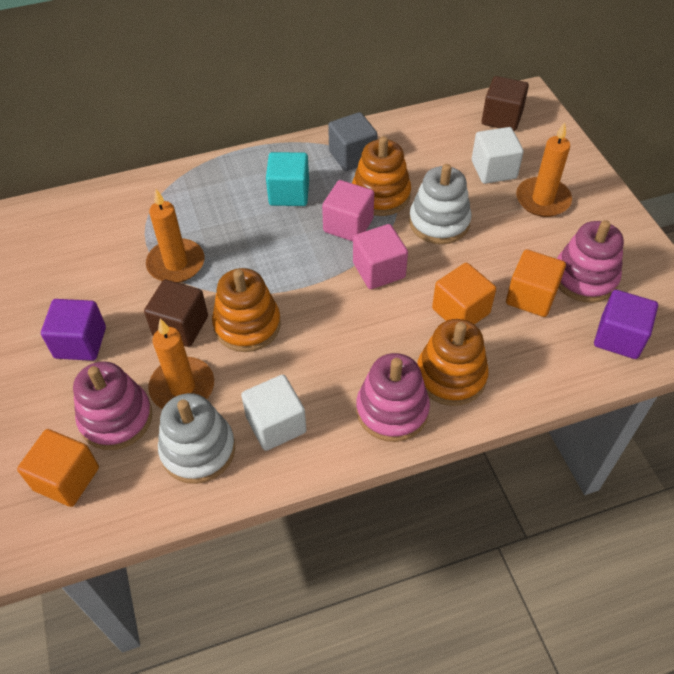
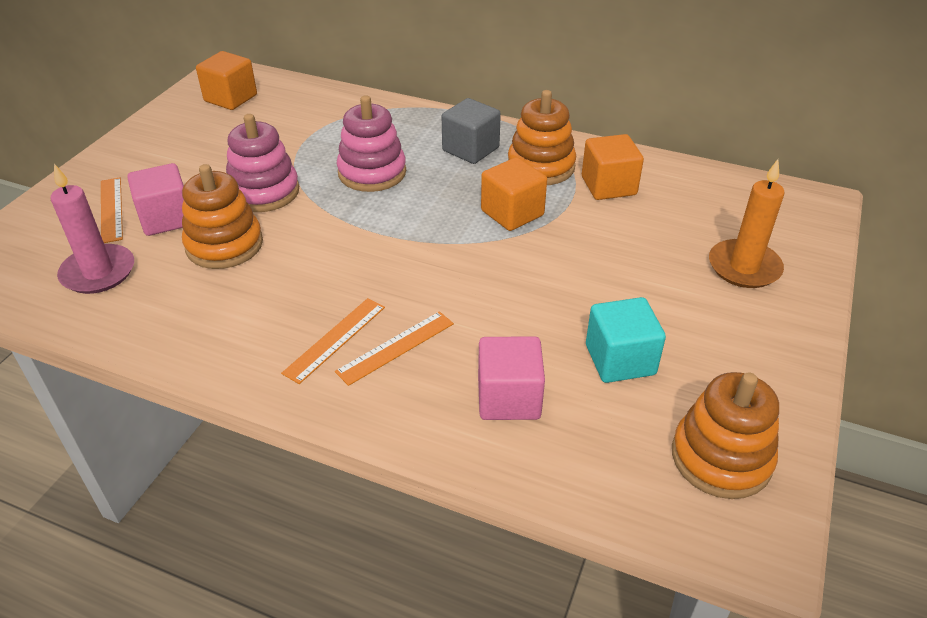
brown cube: 2 -> 0
orange candle: 3 -> 1
orange ruler: 0 -> 3
pink candle: 0 -> 1
pink stacking toy: 3 -> 2
purple cube: 2 -> 0
white cube: 2 -> 0
white stacking toy: 2 -> 0

